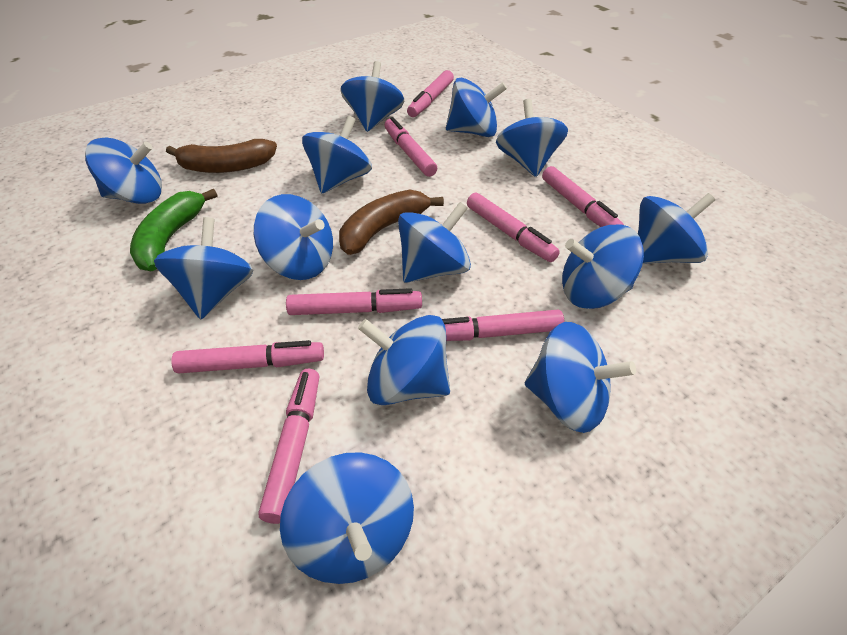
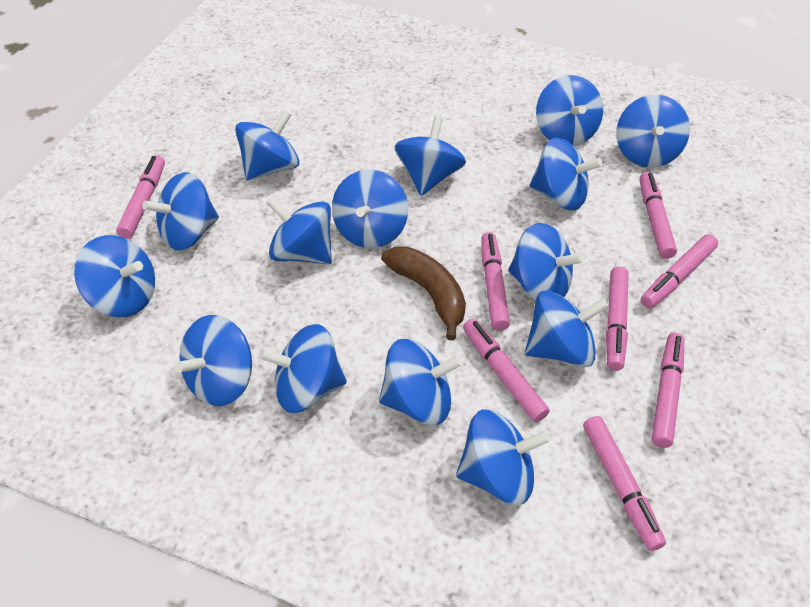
blue spinning top: 13 -> 15
brown banana: 2 -> 1
green banana: 1 -> 0

